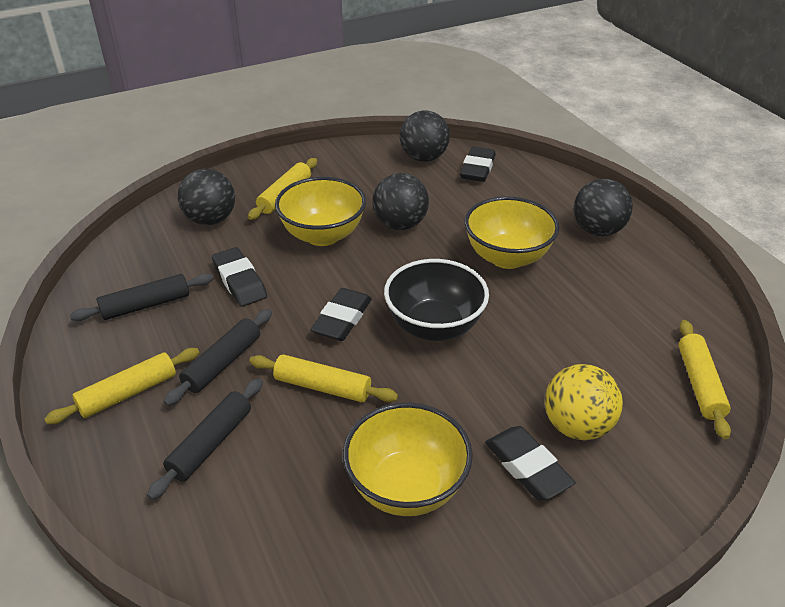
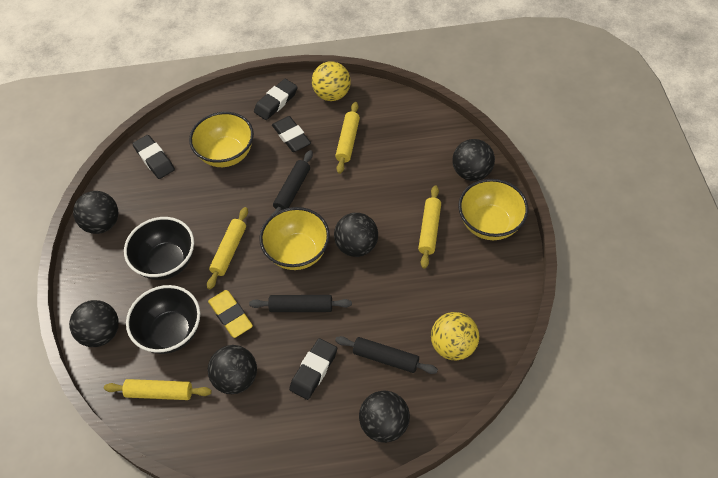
black ball: 4 -> 6
black bowl: 1 -> 2
yellow ball: 1 -> 2
yellow eraser: 0 -> 1

